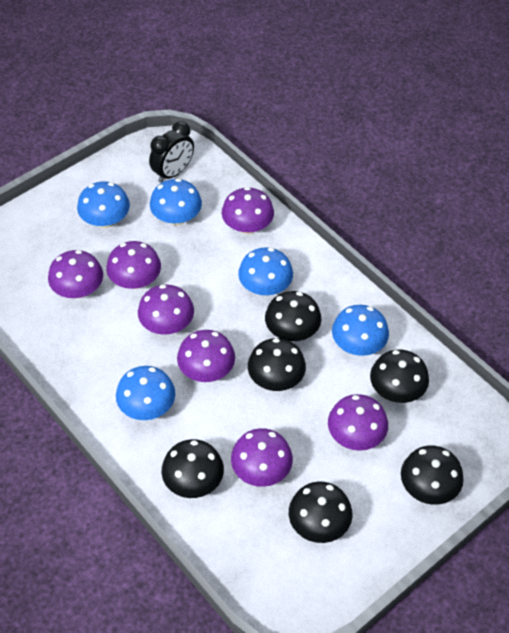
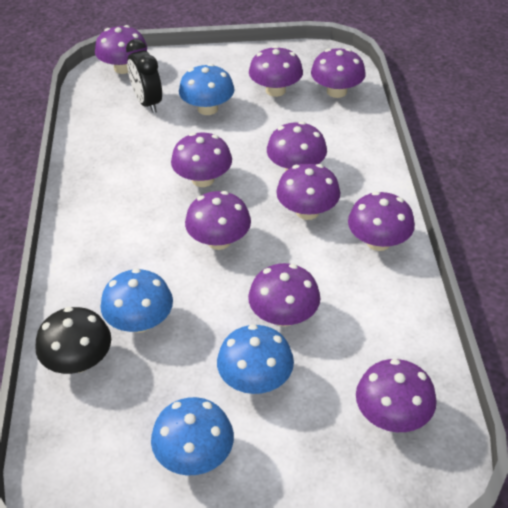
black mushroom: 6 -> 1
blue mushroom: 5 -> 4
purple mushroom: 7 -> 10

